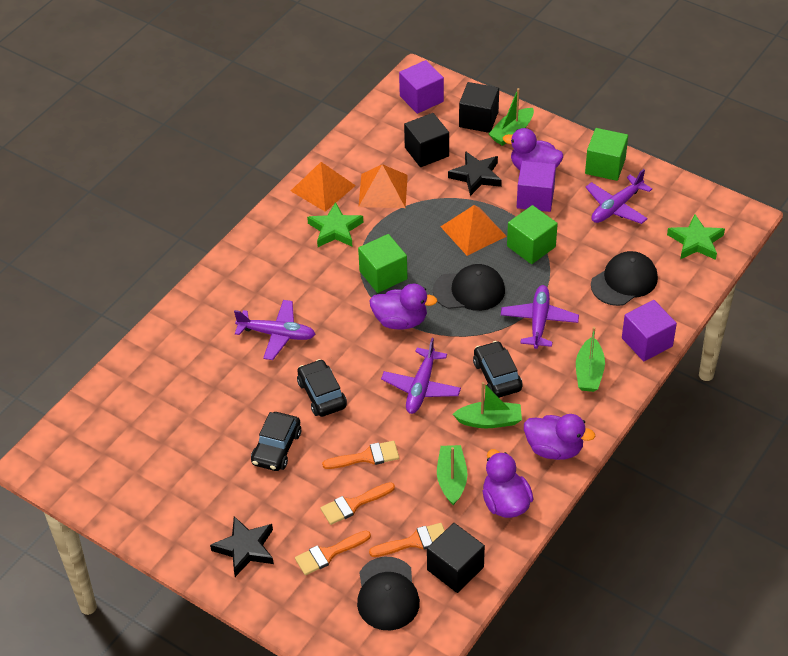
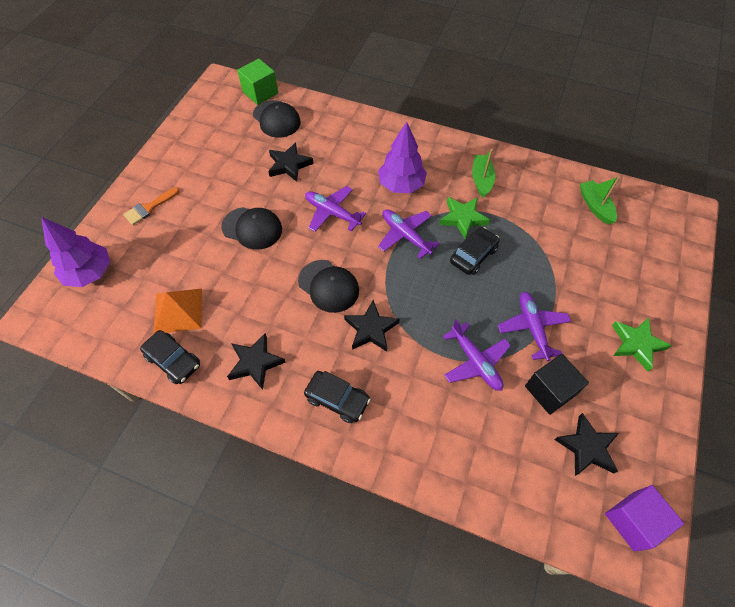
black cube: 3 -> 1
black star: 2 -> 4
green boat: 4 -> 2
green cube: 3 -> 1
orange brush: 4 -> 1
orange pyramid: 3 -> 1
purple cube: 3 -> 1
purple duck: 4 -> 0
purple tree: 0 -> 2

